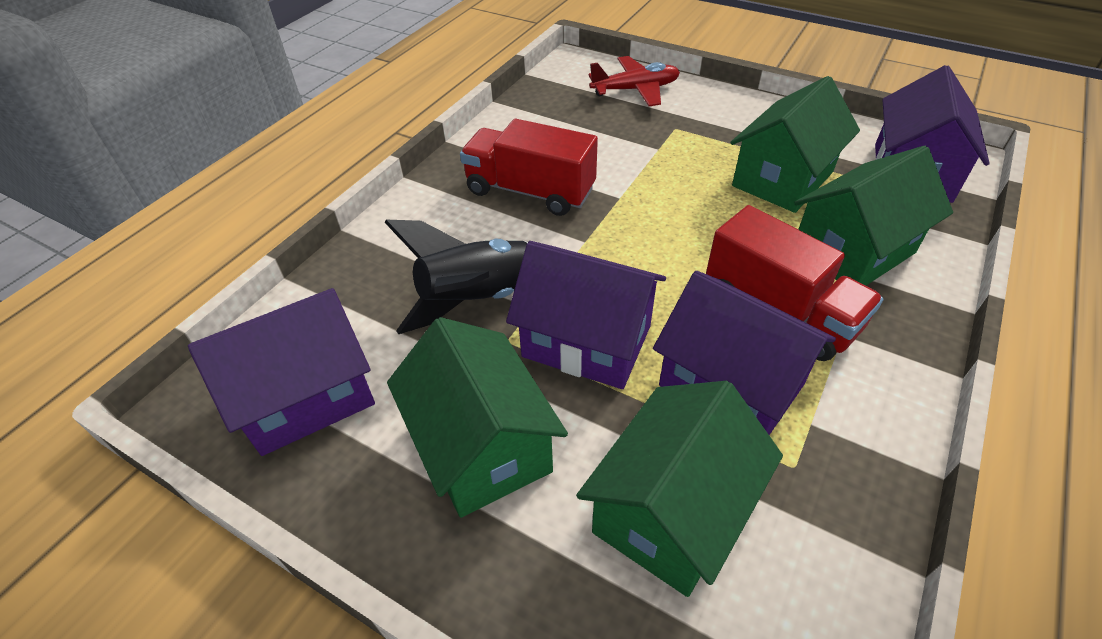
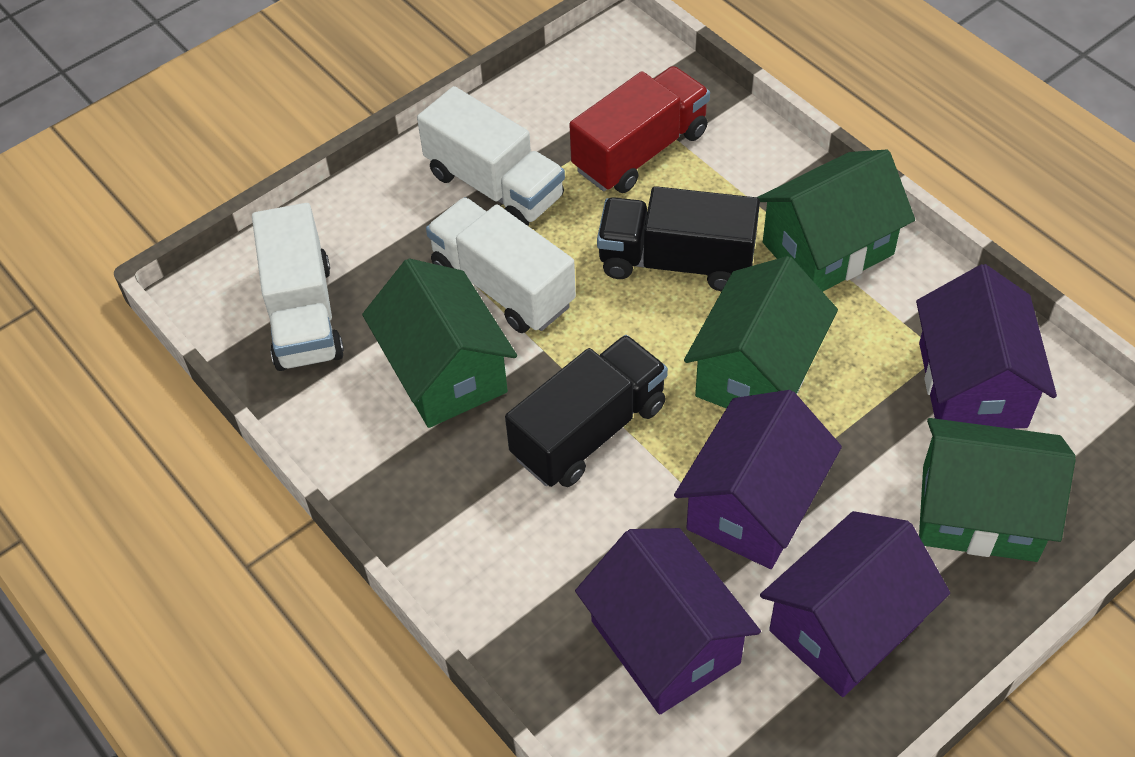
black rocket: 1 -> 0
black truck: 0 -> 2
red plane: 1 -> 0
red truck: 2 -> 1
white truck: 0 -> 3

